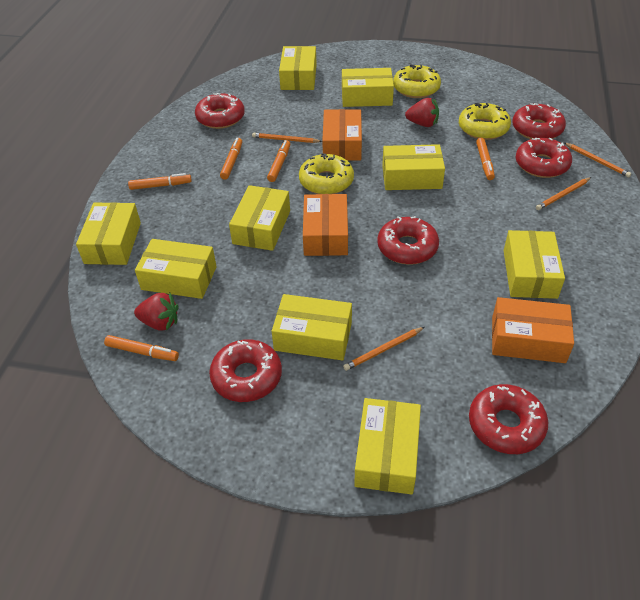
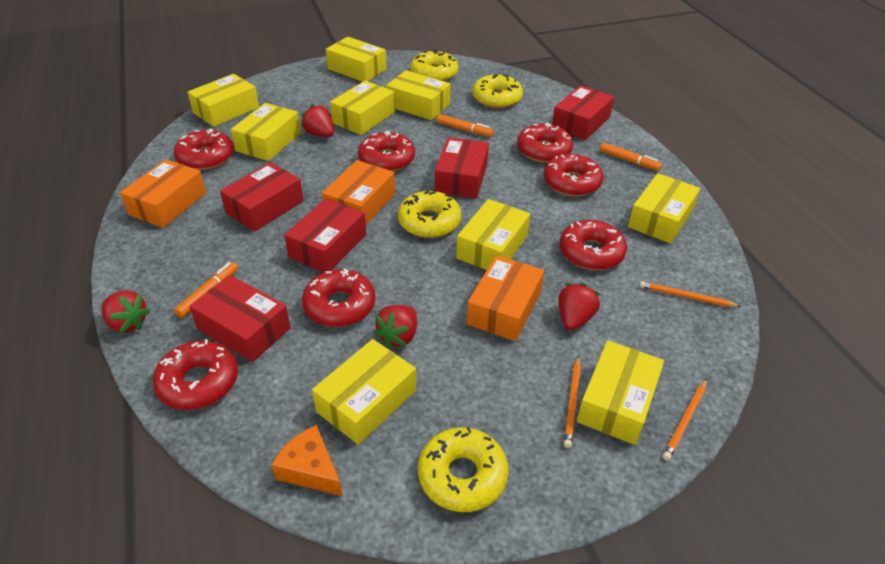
orange cheese: 0 -> 1
orange marker: 5 -> 3
orange pencil: 4 -> 3
red box: 0 -> 5
red donut: 6 -> 7
red strawberry: 2 -> 4
yellow donut: 3 -> 4

